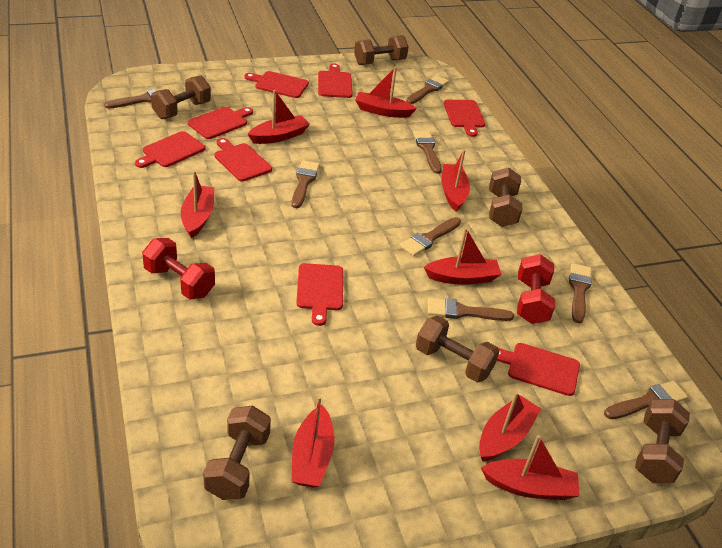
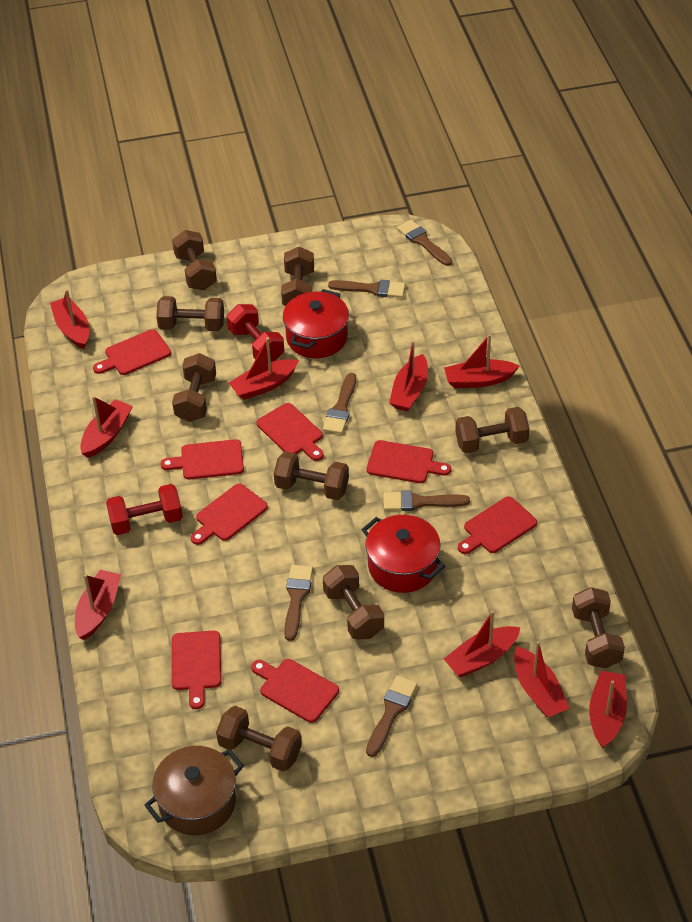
brown brush: 8 -> 6
brown dumbbell: 6 -> 9
brown pot: 0 -> 1
red boat: 8 -> 9
red pot: 0 -> 2

